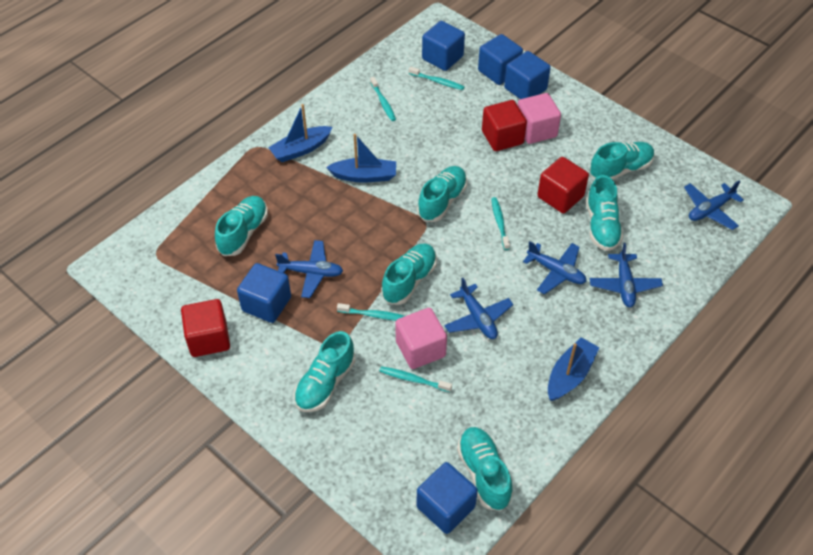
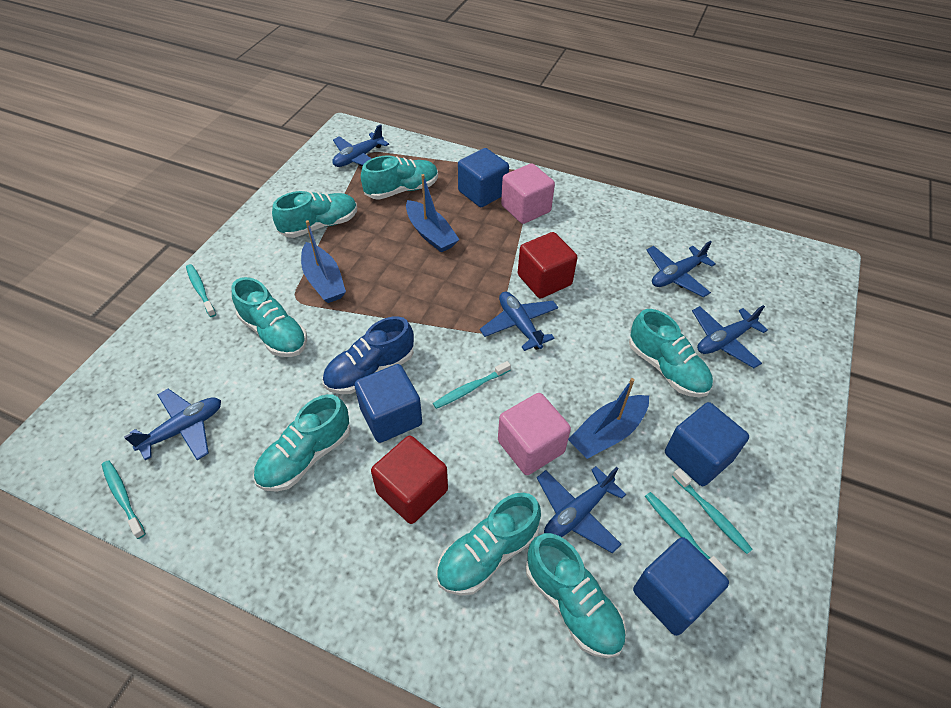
blue cube: 5 -> 4
blue plane: 5 -> 6
blue shoe: 0 -> 1
red cube: 3 -> 2

